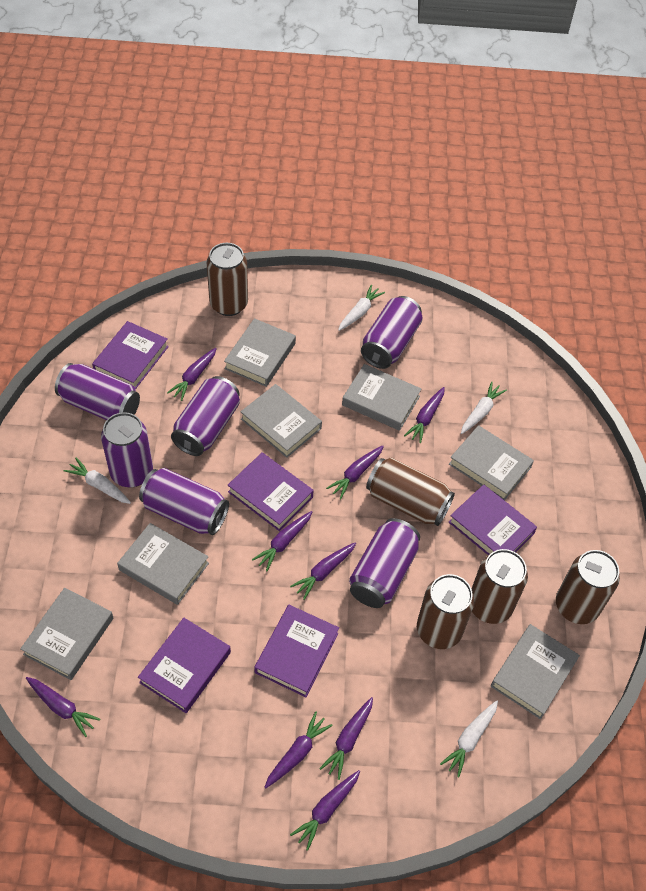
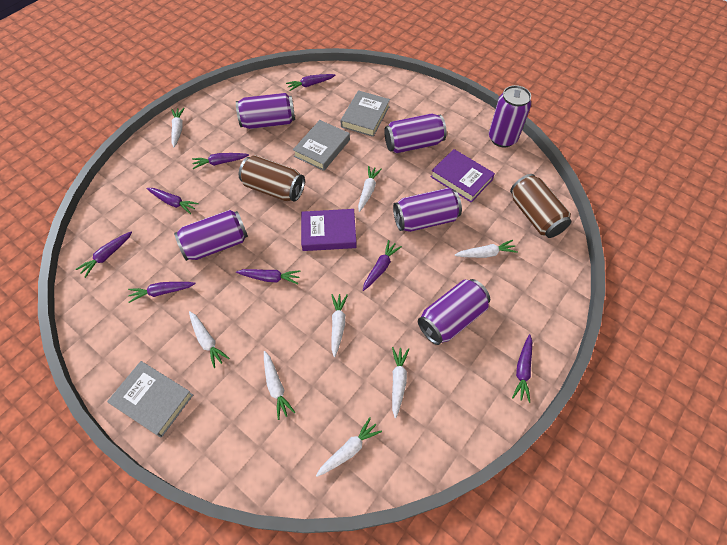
brown can: 5 -> 2
grey book: 7 -> 3
purple book: 5 -> 2
purple carrot: 9 -> 8
white carrot: 4 -> 8

